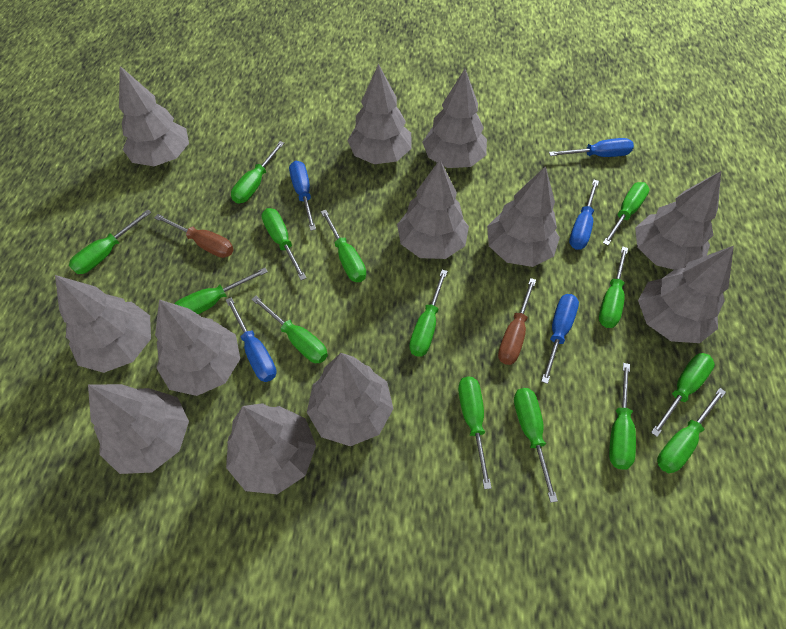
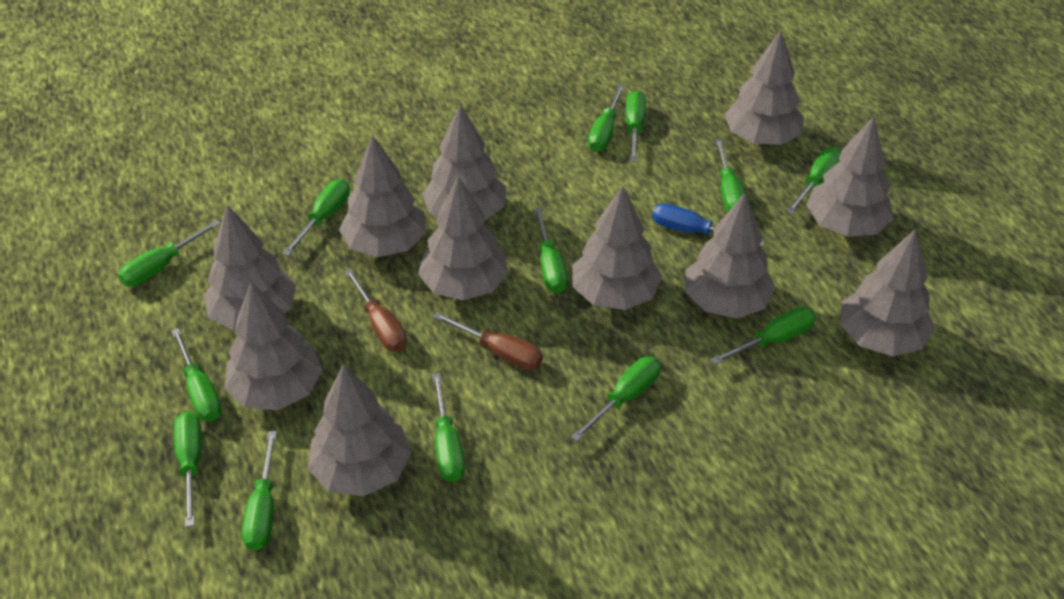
blue screwdriver: 5 -> 1
green screwdriver: 14 -> 13
grey tree: 12 -> 11

